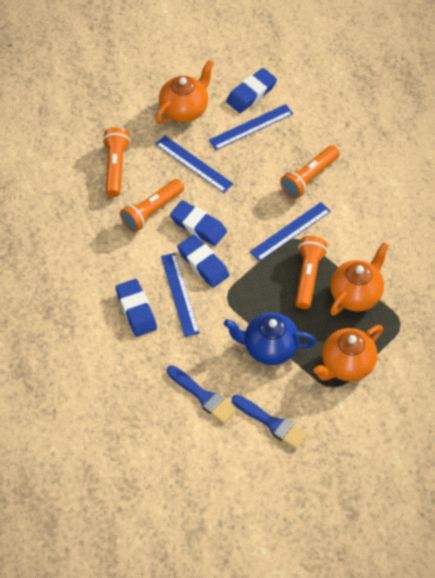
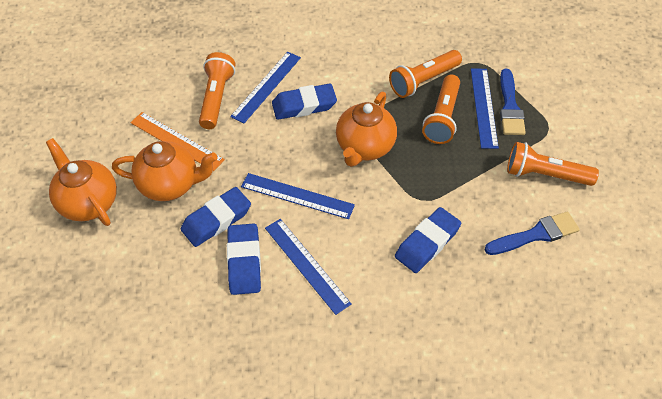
blue teapot: 1 -> 0
orange ruler: 0 -> 1

